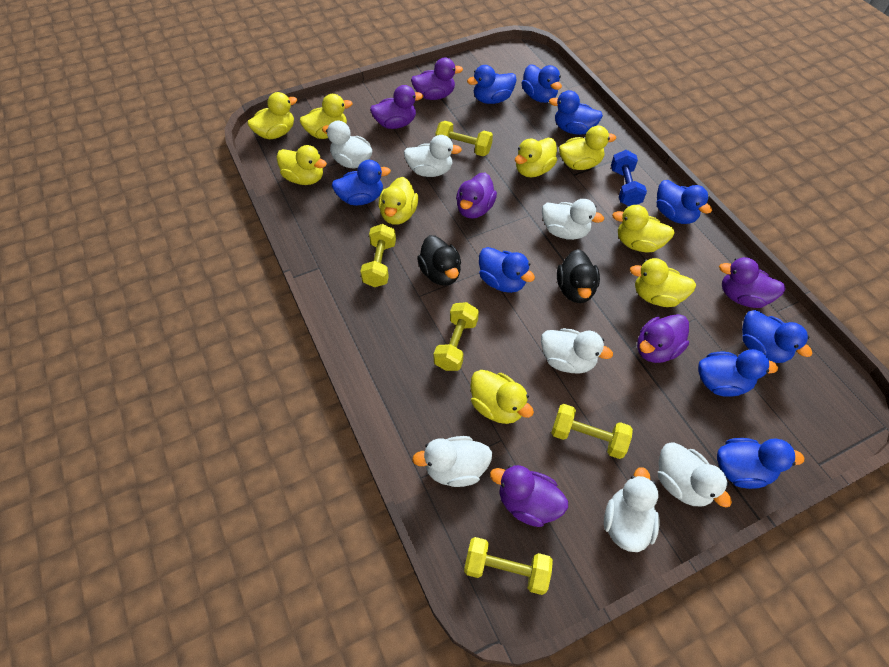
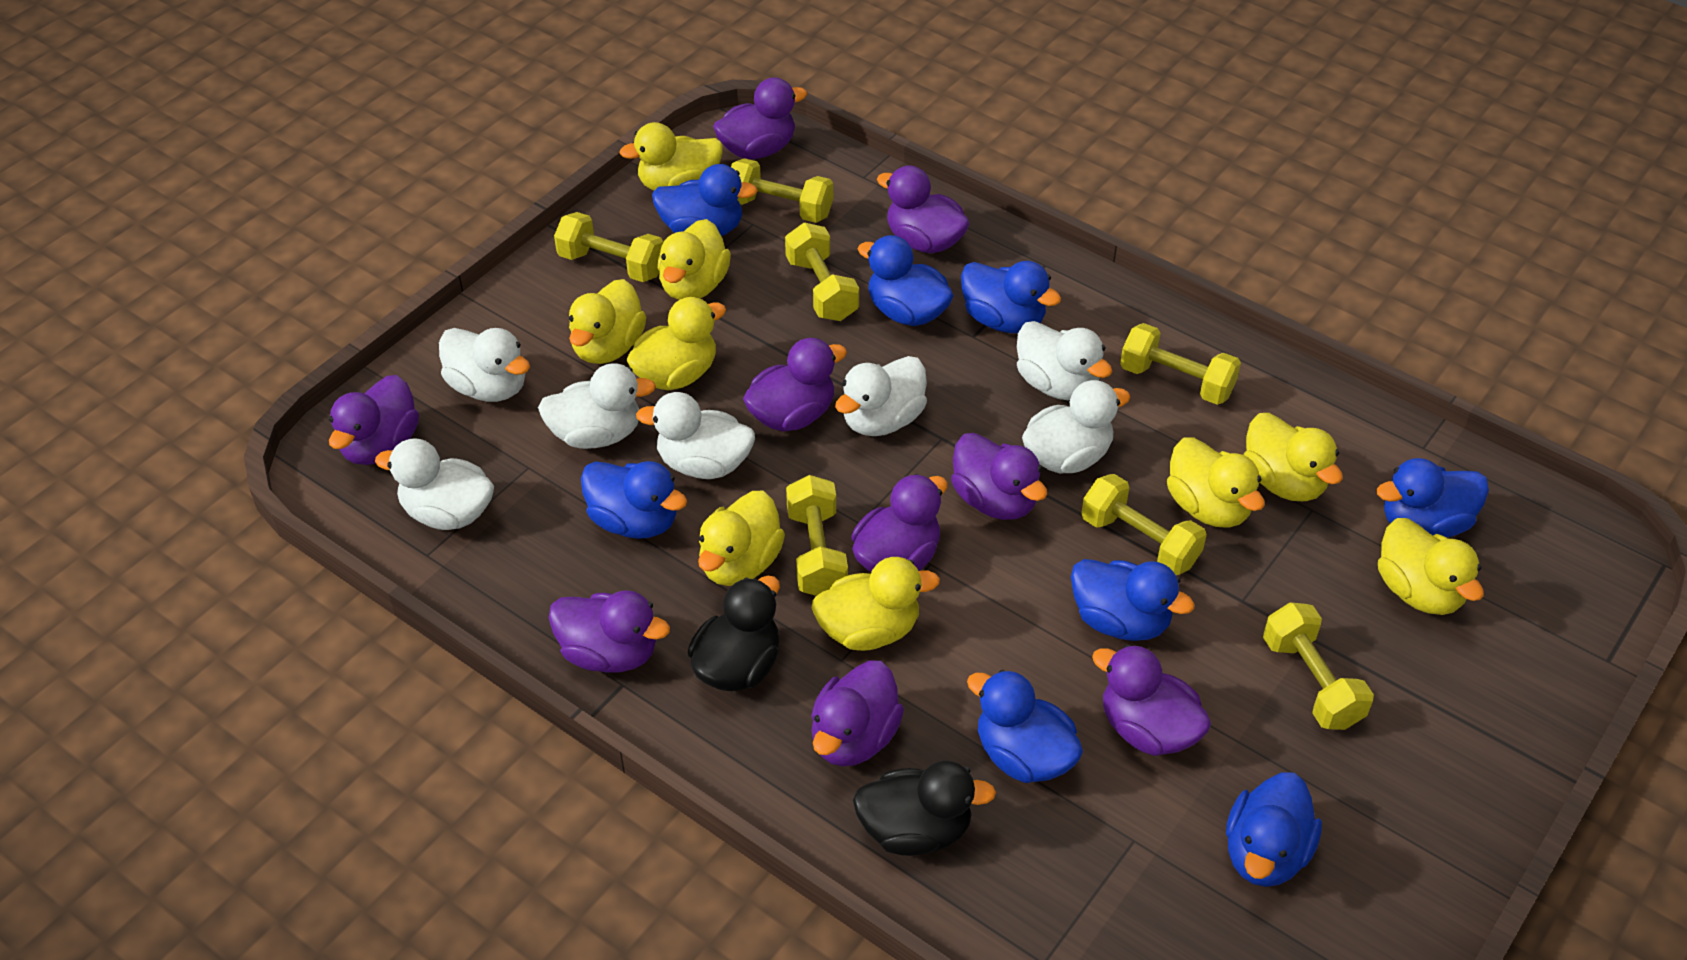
blue duck: 9 -> 8
blue dumbbell: 1 -> 0
purple duck: 6 -> 9
yellow dumbbell: 5 -> 7

